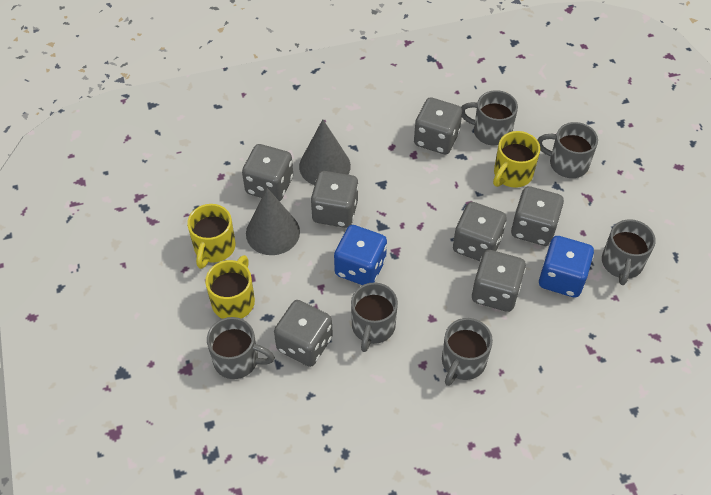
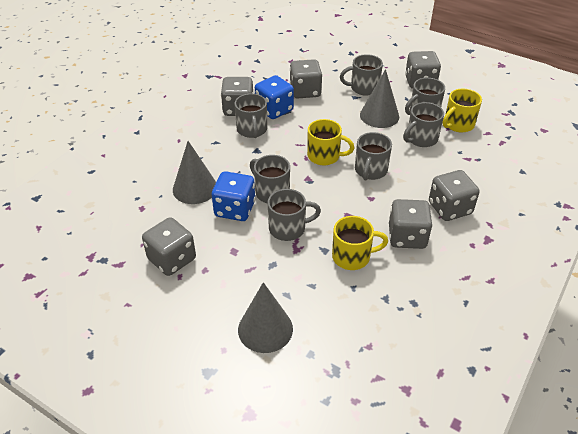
grey cone: 2 -> 3
grey dice: 7 -> 6
grey mug: 6 -> 7

